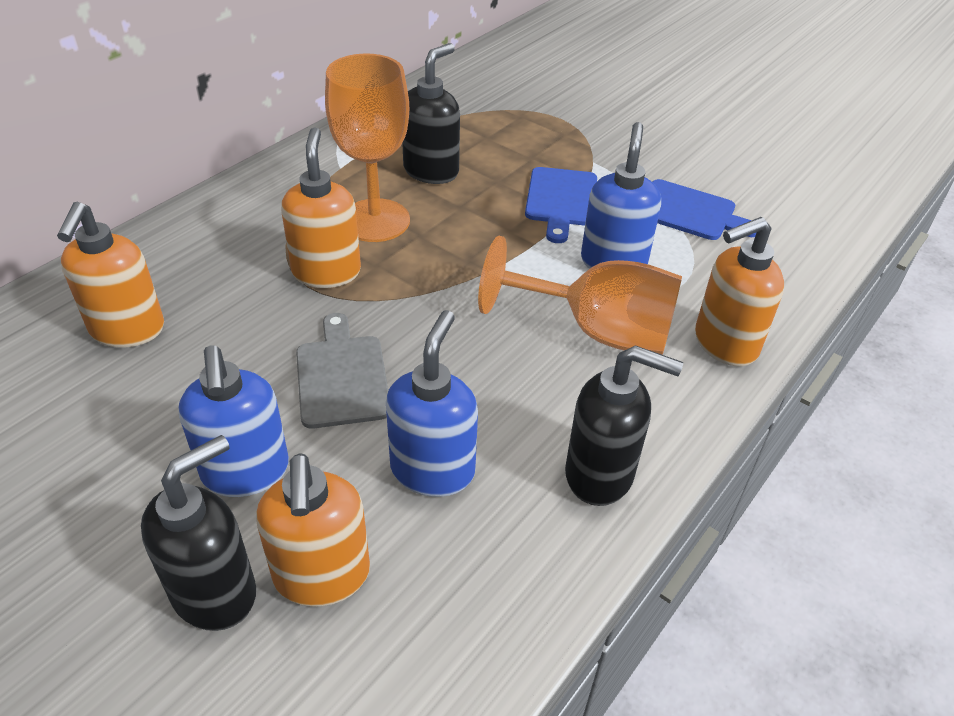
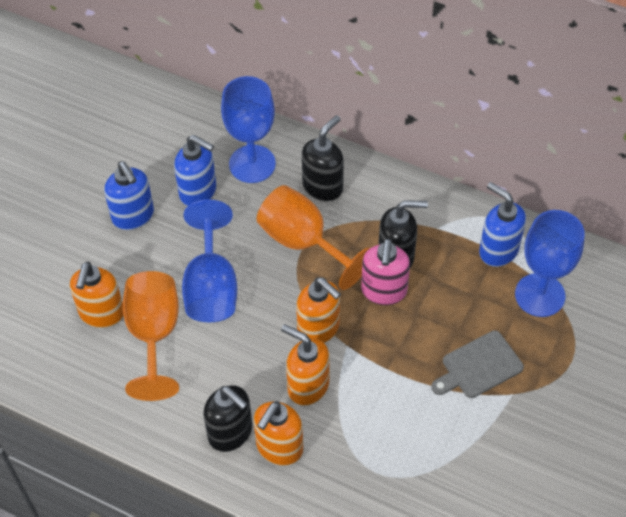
blue cutting board: 2 -> 0
blue goblet: 0 -> 3
pink soap dispenser: 0 -> 1

